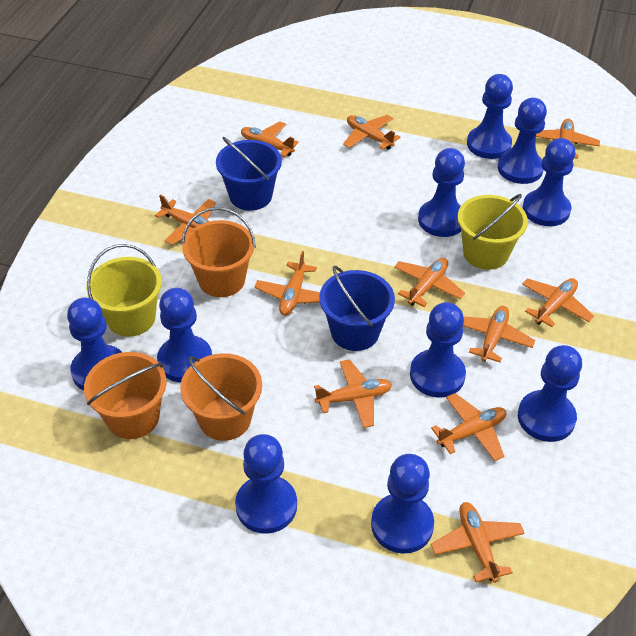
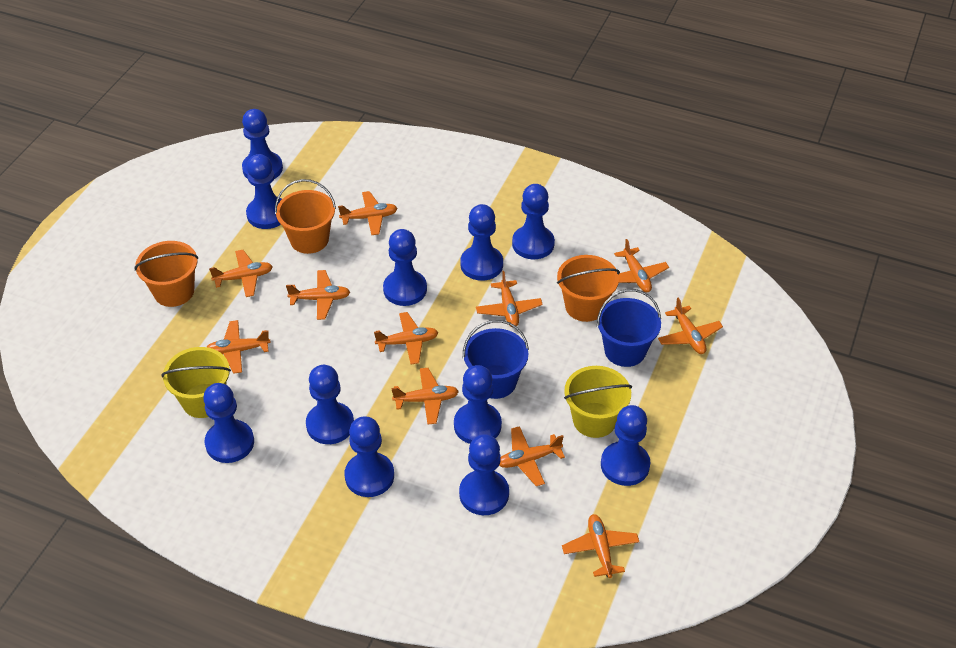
blue pawn: 10 -> 11

